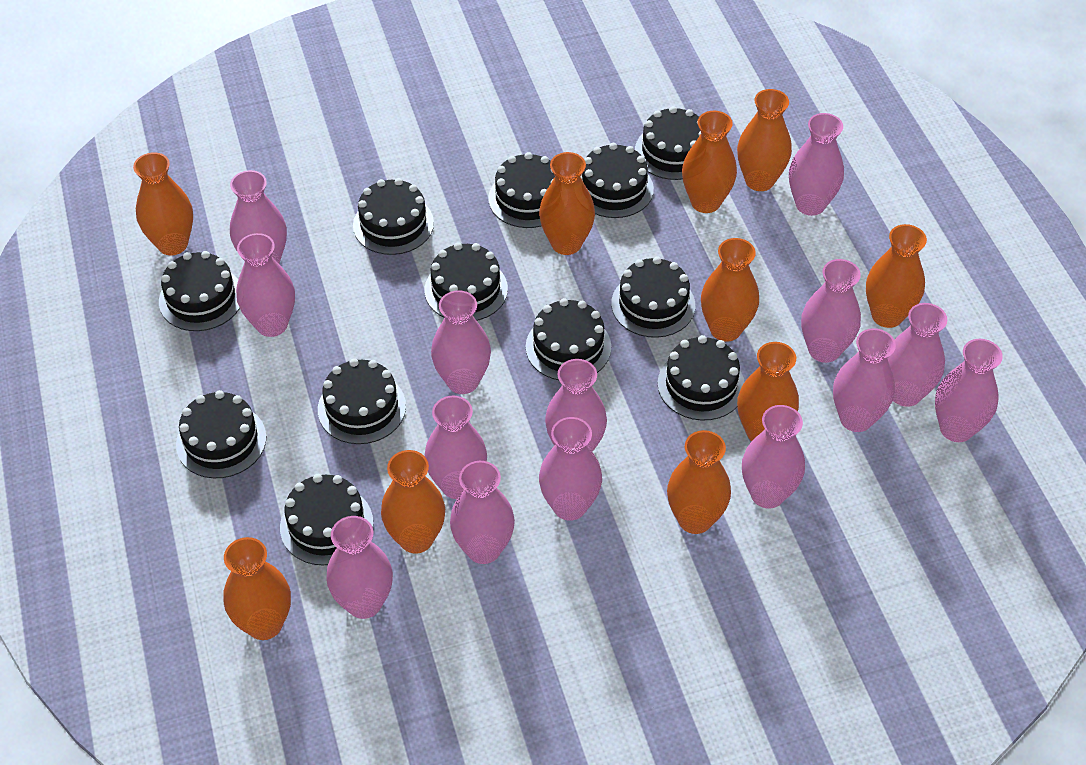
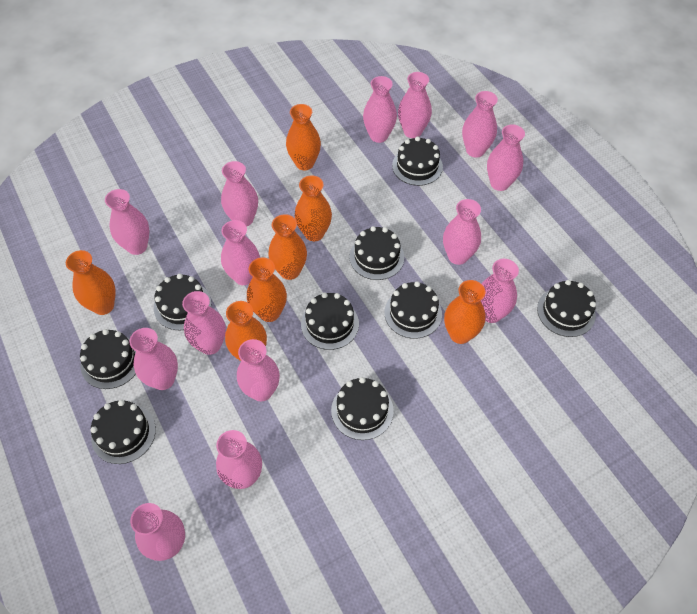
black cake: 12 -> 9
orange vase: 10 -> 7

